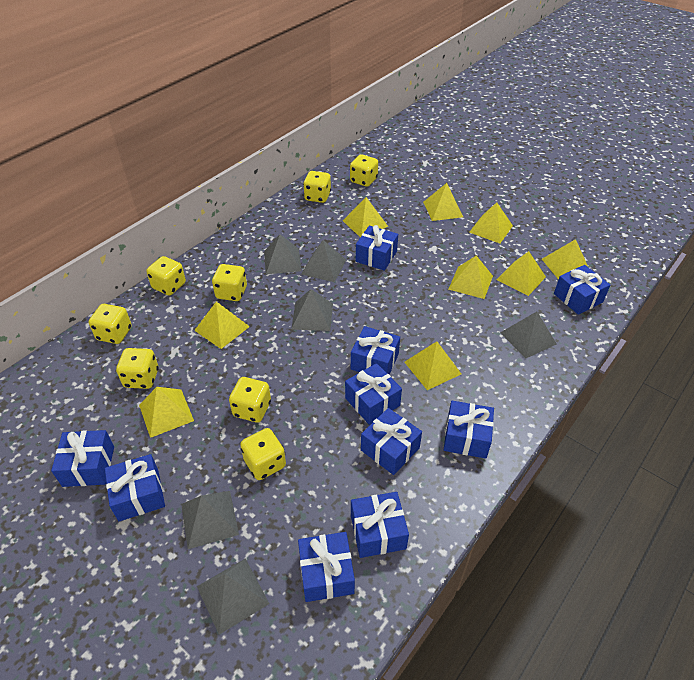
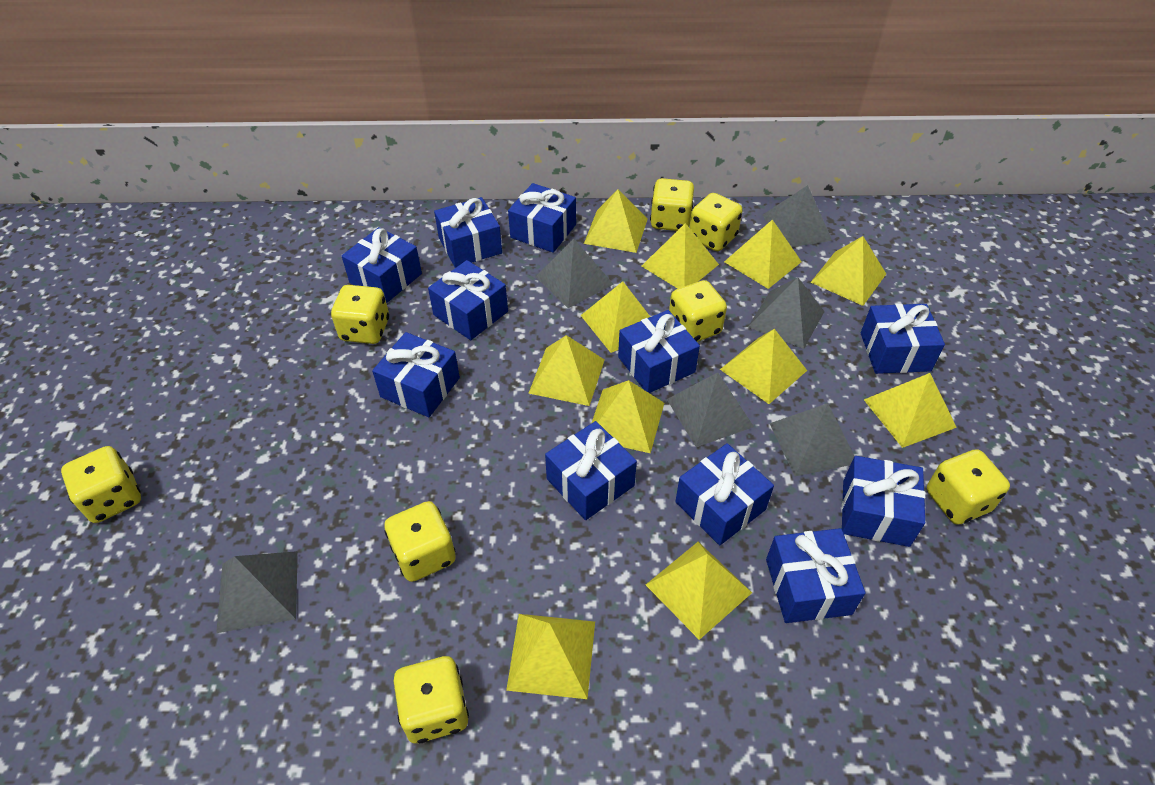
blue gift: 10 -> 11
yellow pyramid: 9 -> 11

